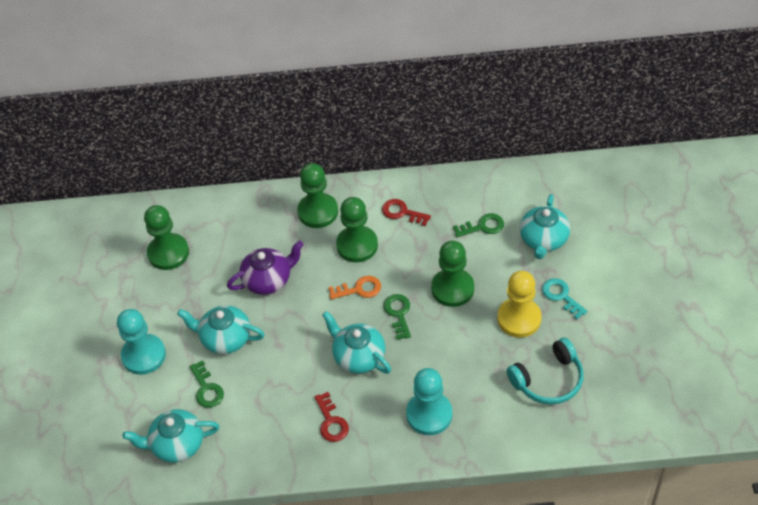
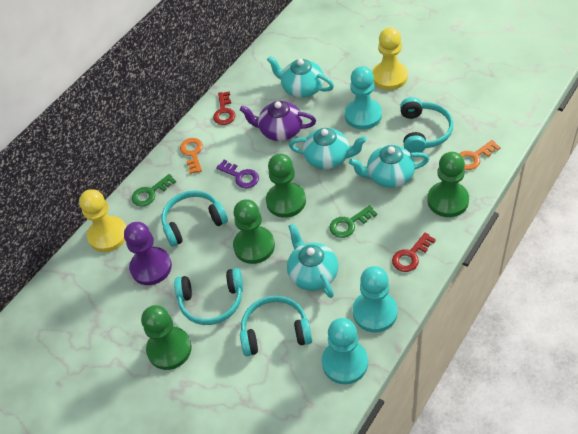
green key: 3 -> 2
orange key: 1 -> 2
purple key: 0 -> 1
purple pawn: 0 -> 1
turquoise headphones: 1 -> 4
turquoise key: 1 -> 0
turquoise pawn: 2 -> 3
yellow pawn: 1 -> 2

